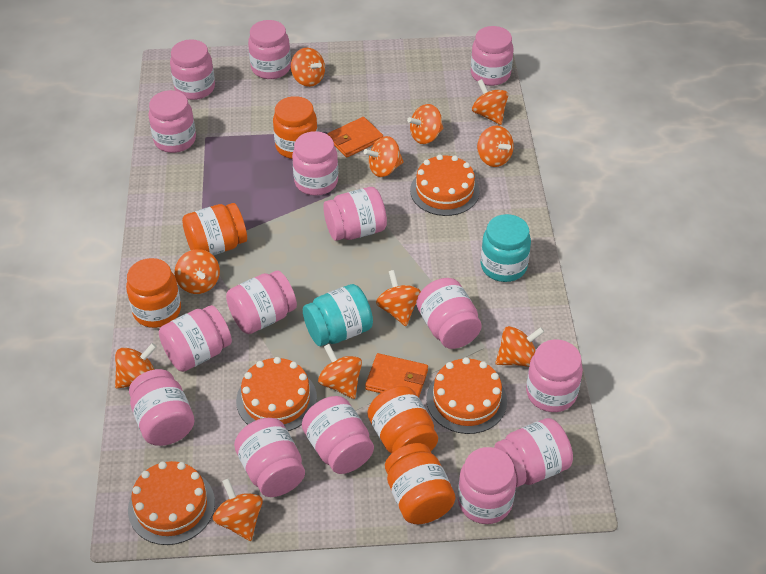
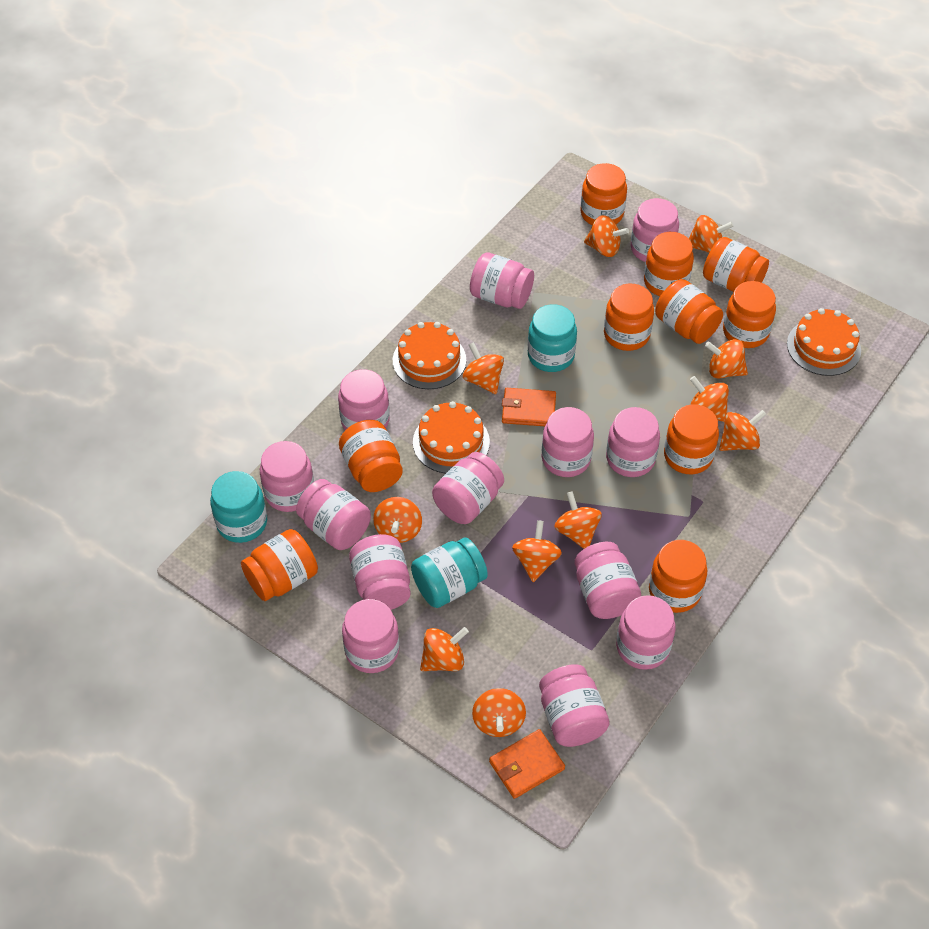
orange cake: 4 -> 3
orange jar: 5 -> 10
pink jar: 15 -> 13
turquoise jar: 2 -> 3

